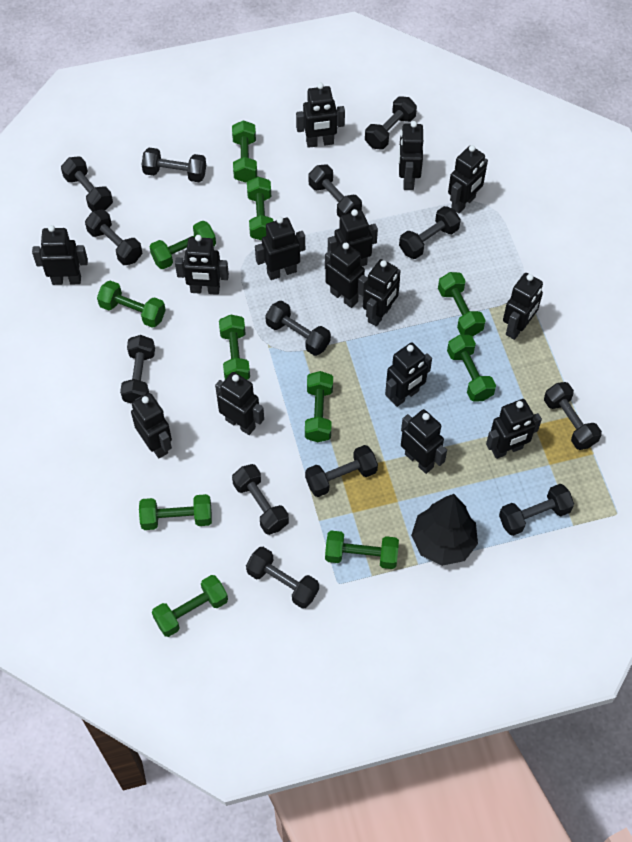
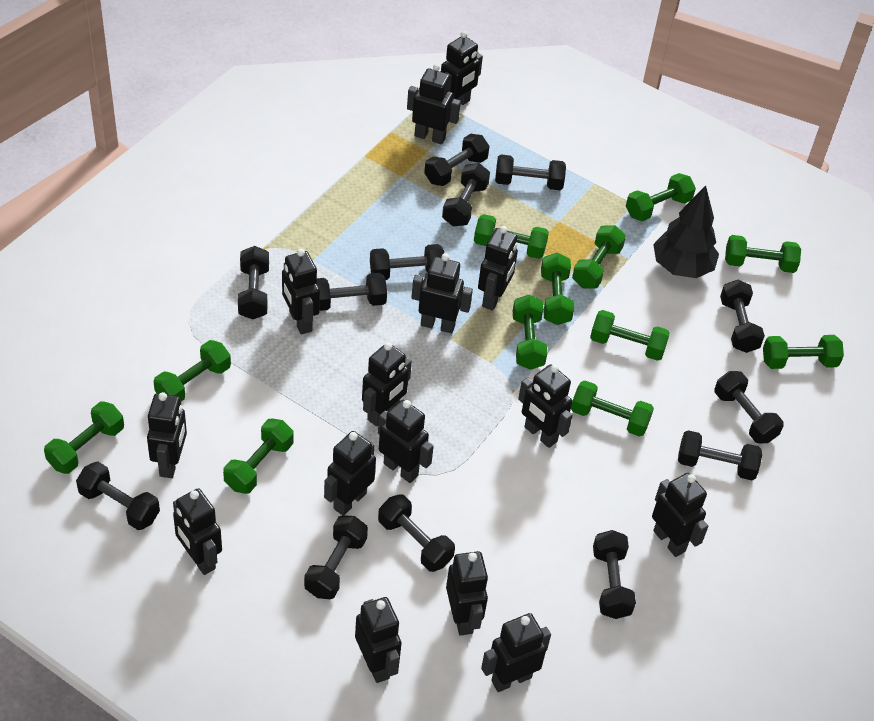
green dumbbell: 11 -> 12

